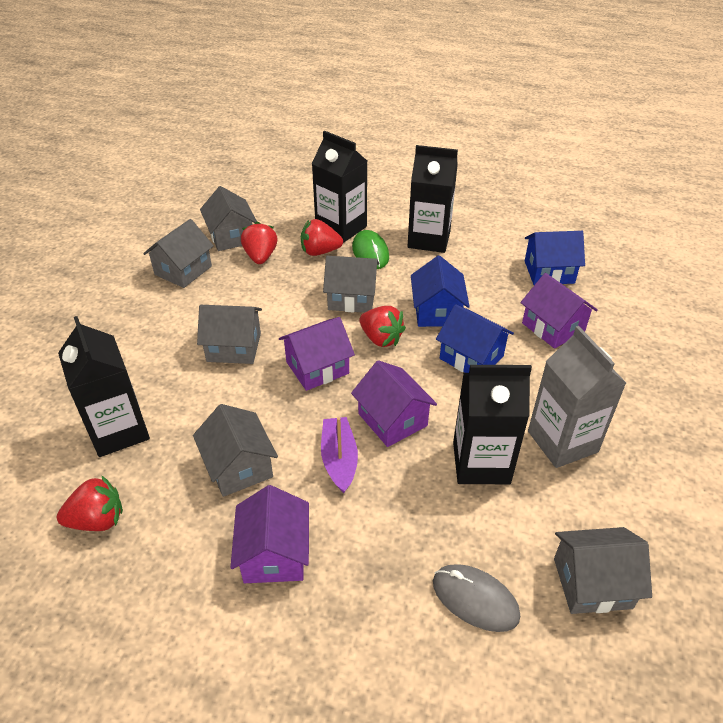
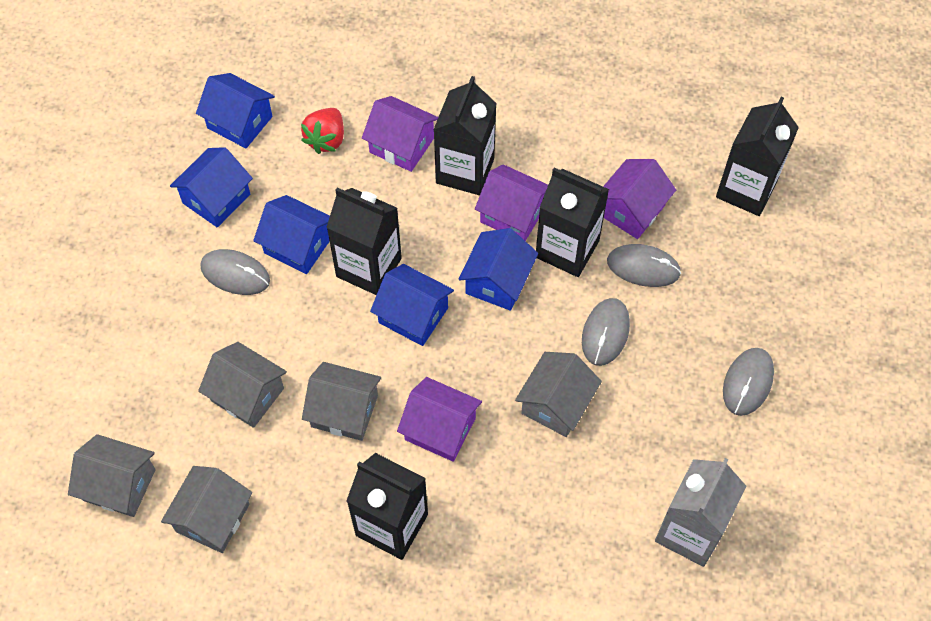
black carton: 4 -> 5
blue house: 3 -> 5
green mouse: 1 -> 0
grey house: 6 -> 5
grey mouse: 1 -> 4
purple boat: 1 -> 0
red strawberry: 4 -> 1

